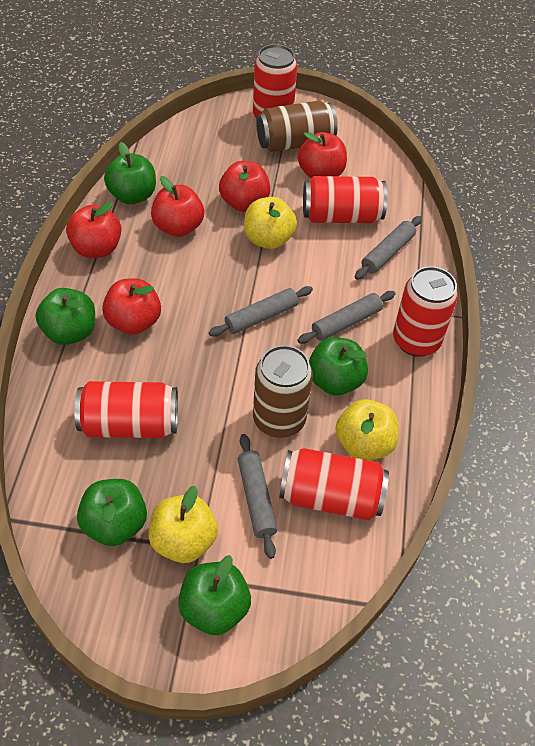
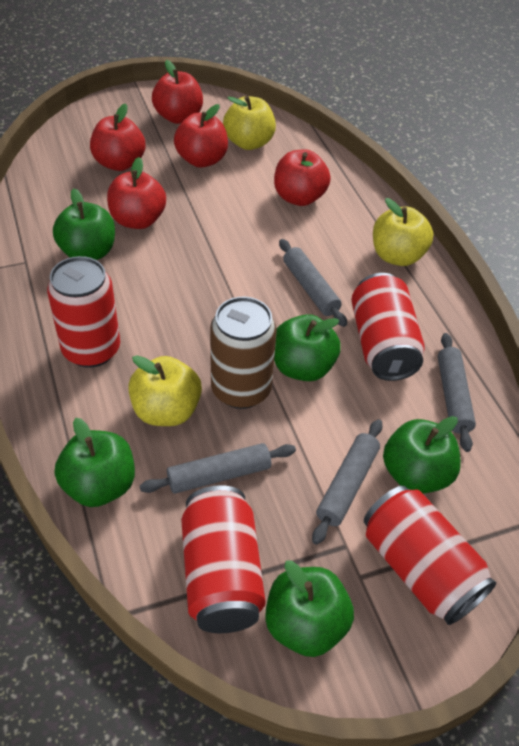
brown can: 2 -> 1
red can: 5 -> 4

